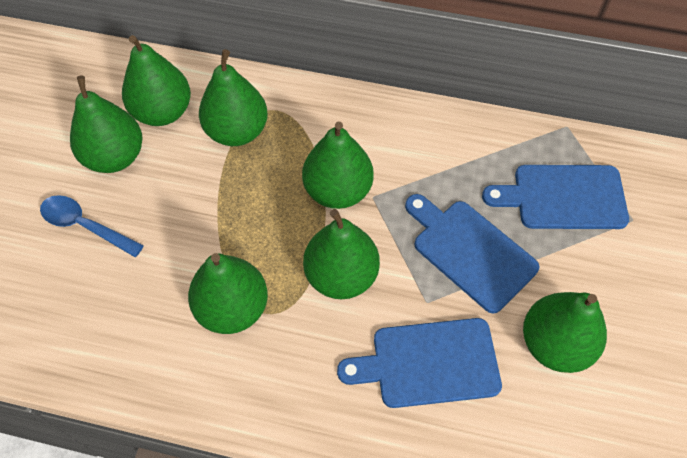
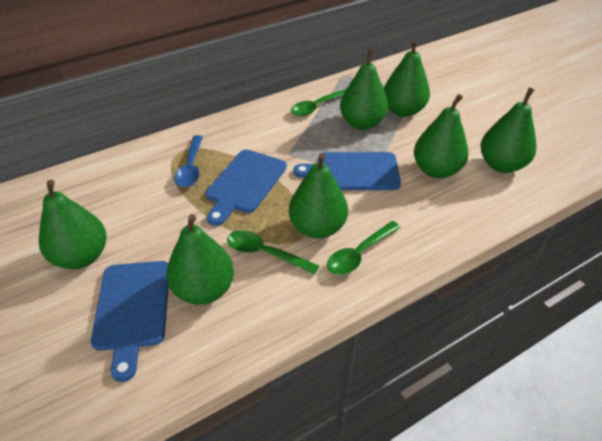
green spoon: 0 -> 3

